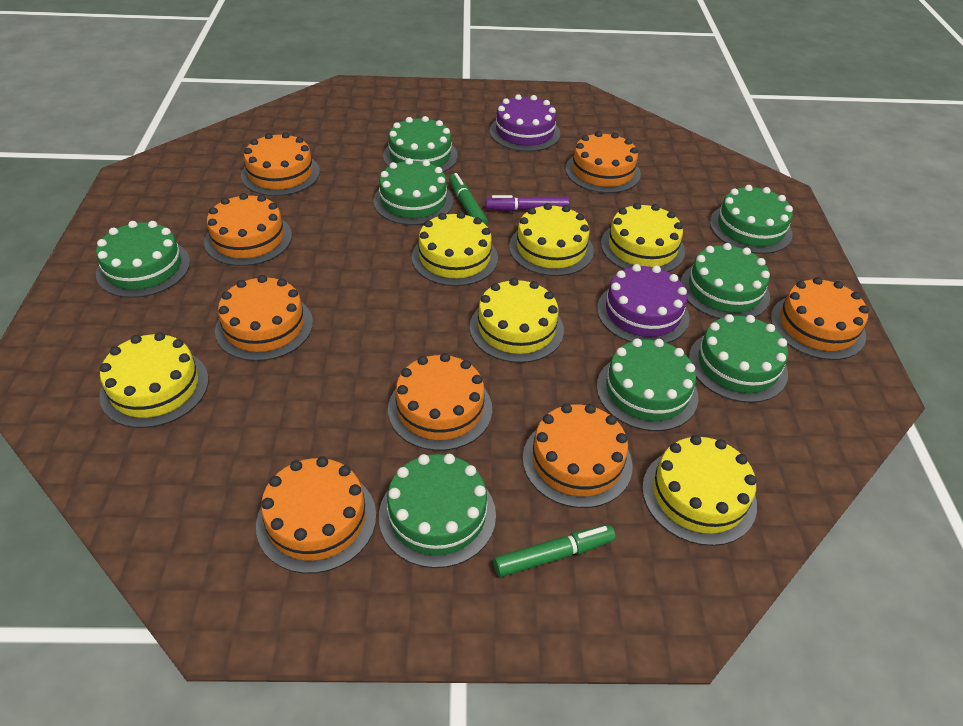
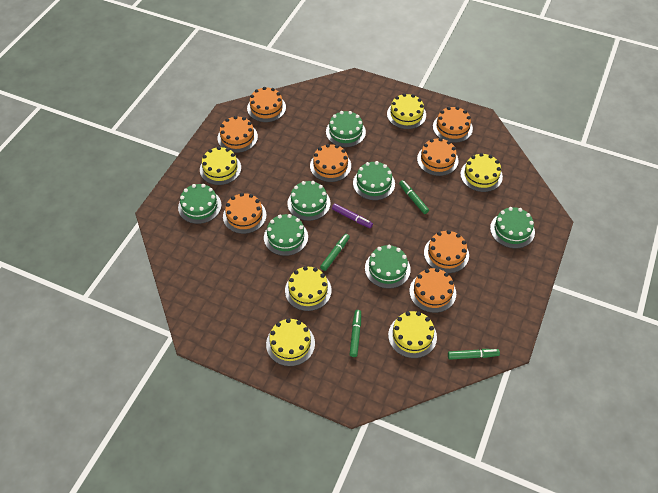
green cake: 8 -> 7
green marker: 2 -> 4
purple cake: 2 -> 0

